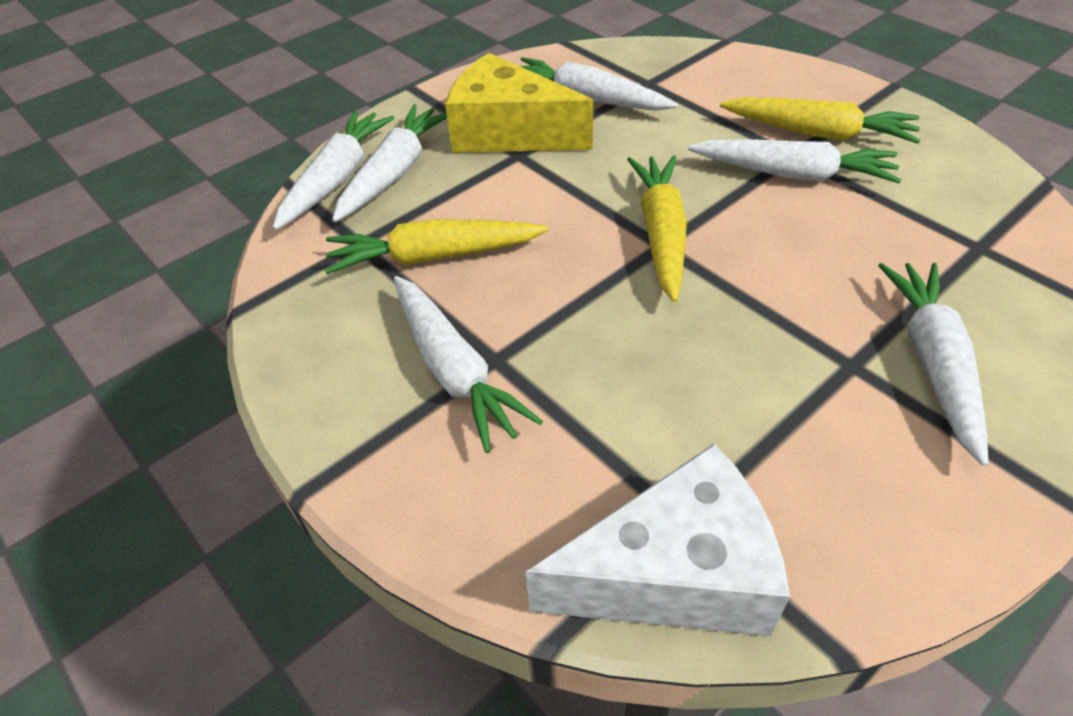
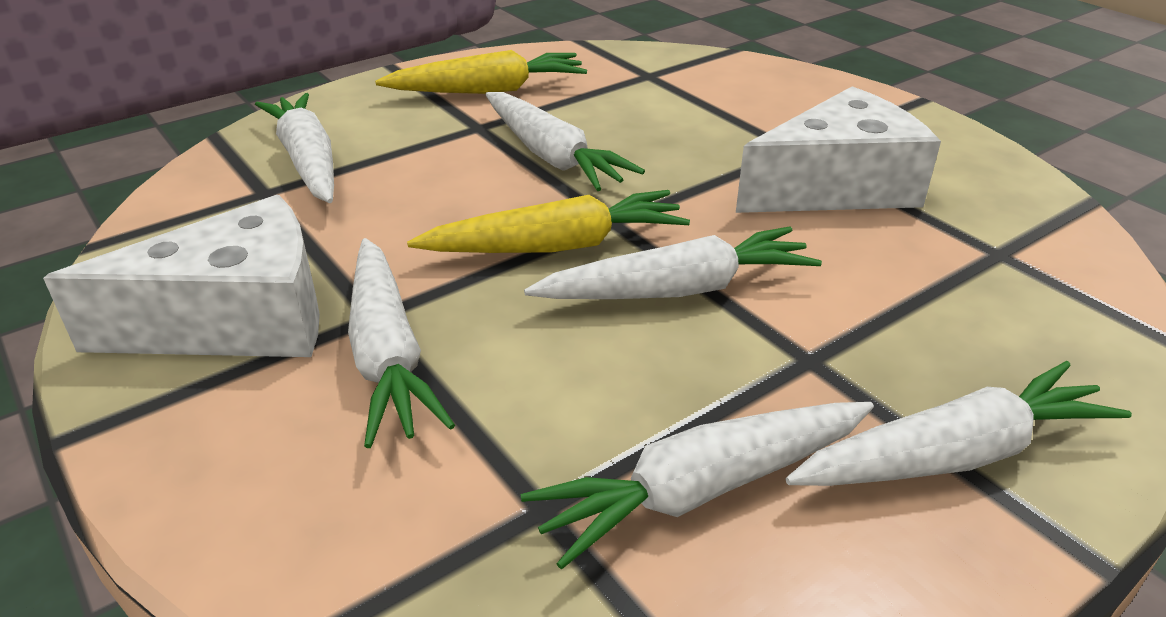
white cheese: 1 -> 2
yellow carrot: 3 -> 2
yellow cheese: 1 -> 0

